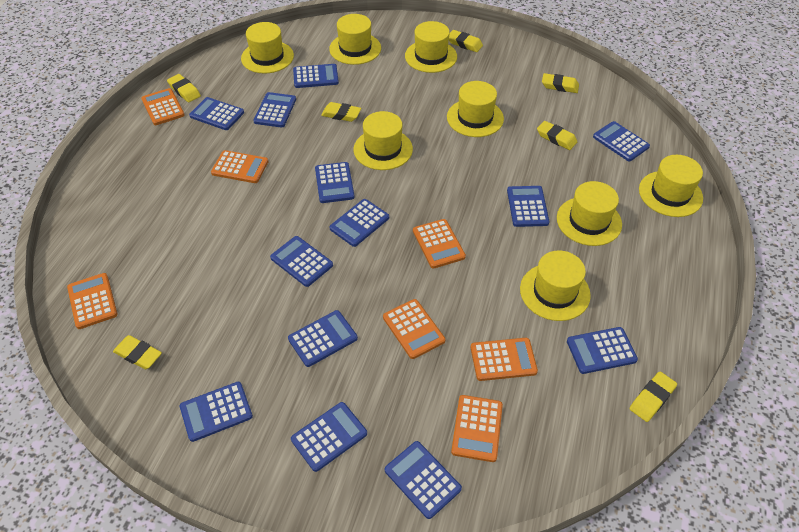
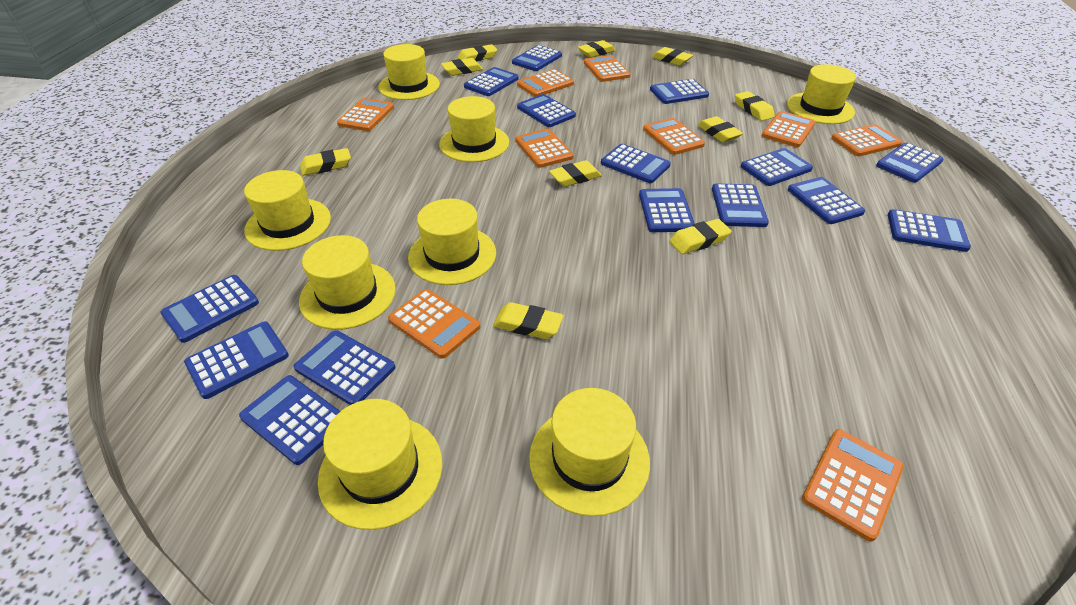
blue calculator: 13 -> 15
orange calculator: 7 -> 9
yellow eraser: 7 -> 10

